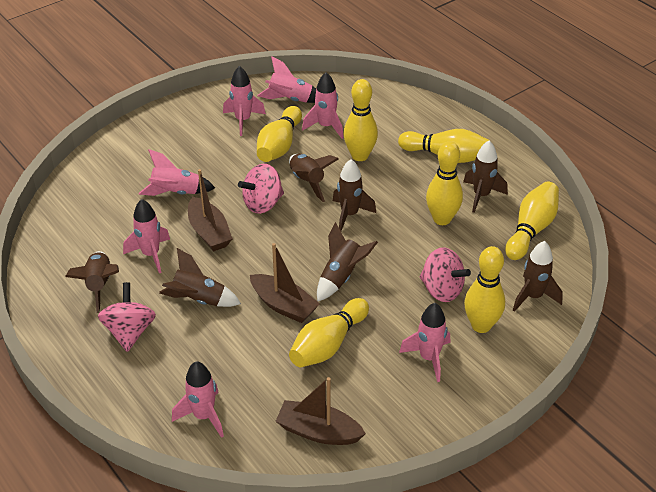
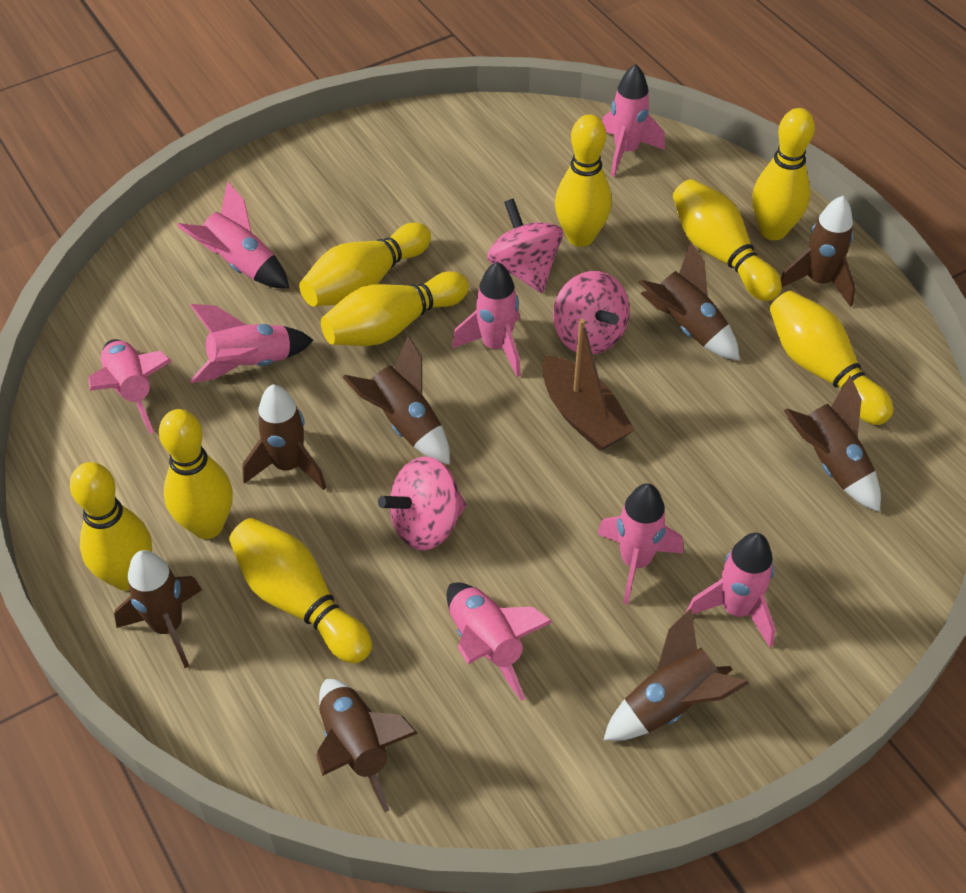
brown boat: 3 -> 1
brown rocket: 7 -> 8
pink rocket: 7 -> 8
yellow bowling pin: 7 -> 9

